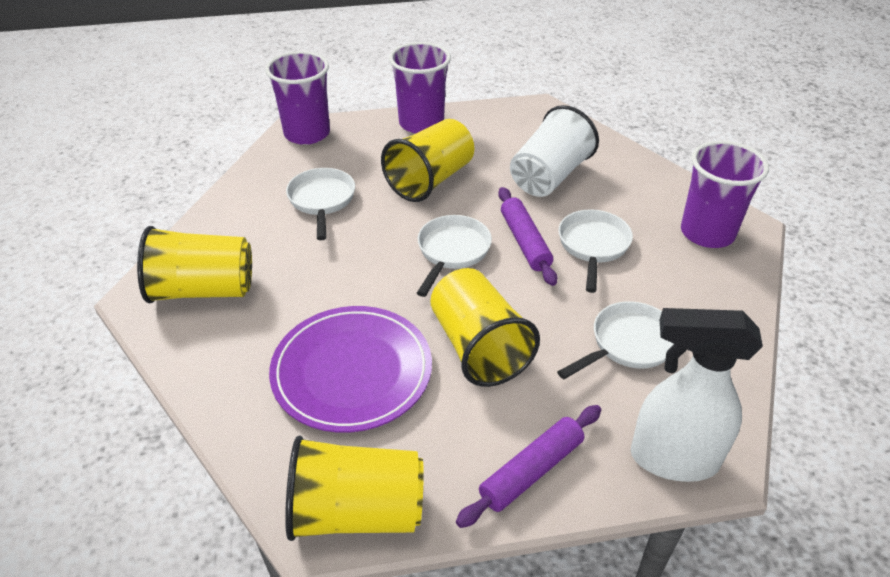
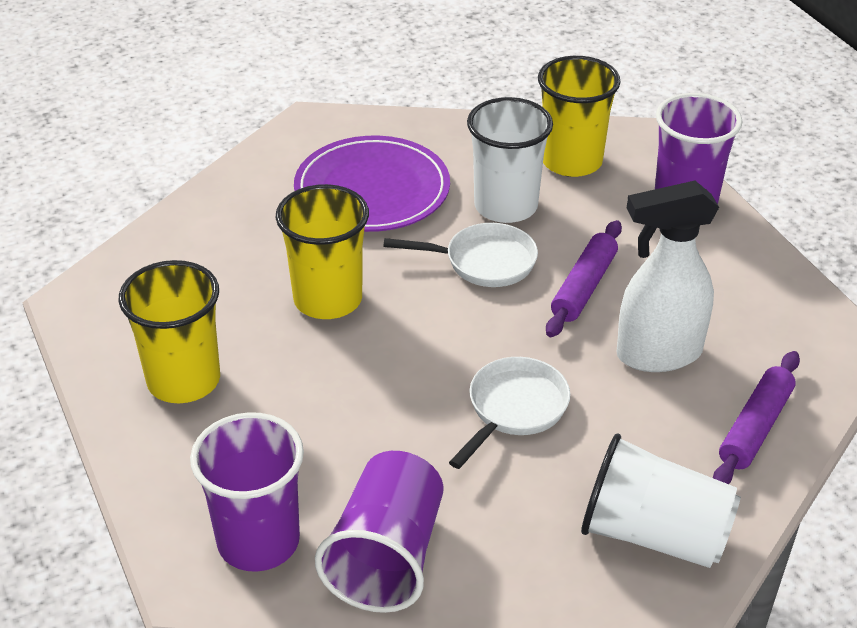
white cup: 1 -> 2
white pan: 4 -> 2
yellow cup: 4 -> 3

